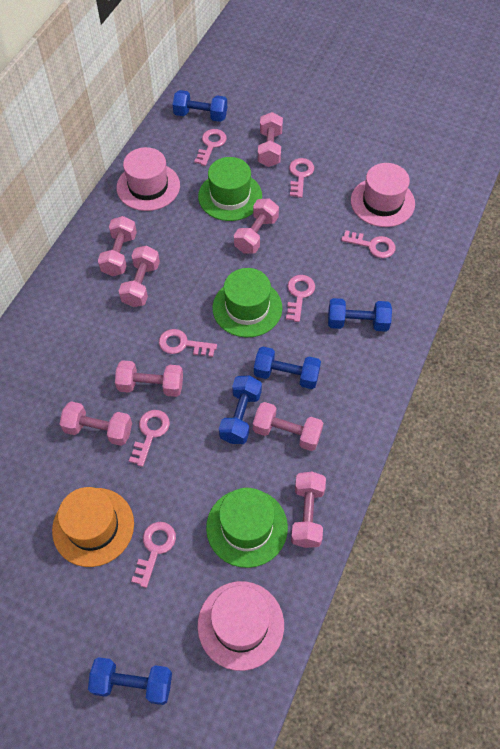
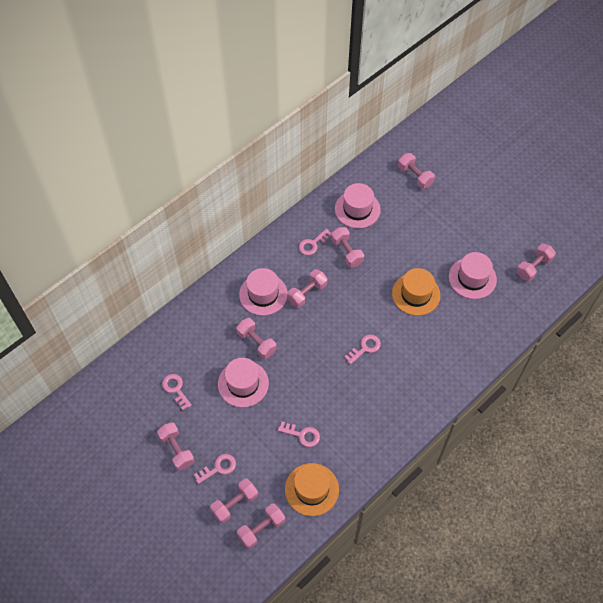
blue dumbbell: 5 -> 0
green hat: 3 -> 0
orange hat: 1 -> 2
pink hat: 3 -> 4
pink key: 7 -> 5

